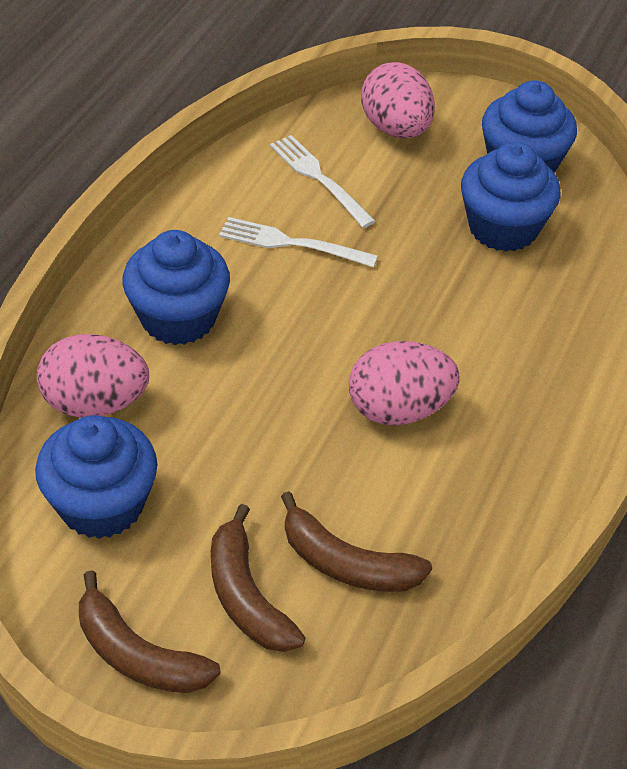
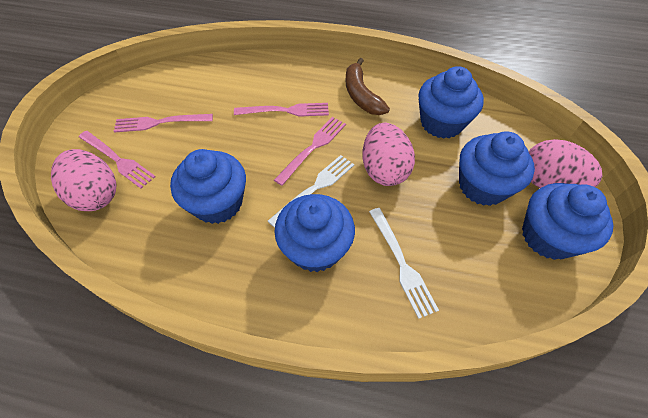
blue cupcake: 4 -> 5
brown banana: 3 -> 1
pink fork: 0 -> 4

